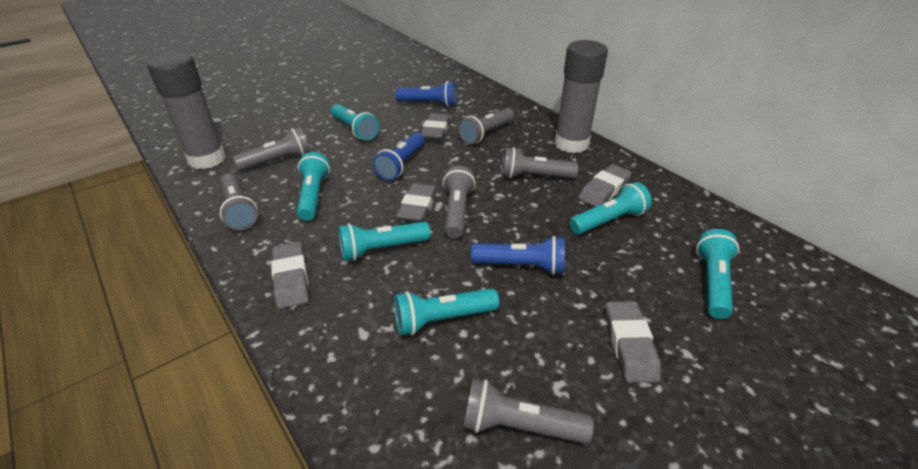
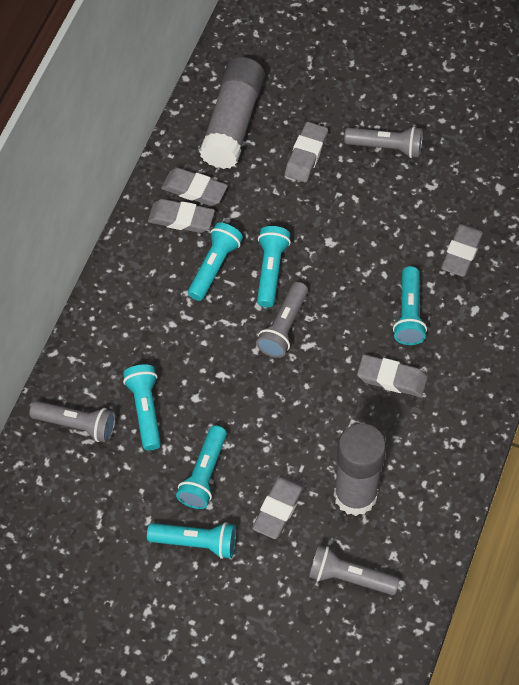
blue flashlight: 3 -> 0
grey eraser: 5 -> 6
grey flashlight: 6 -> 4

